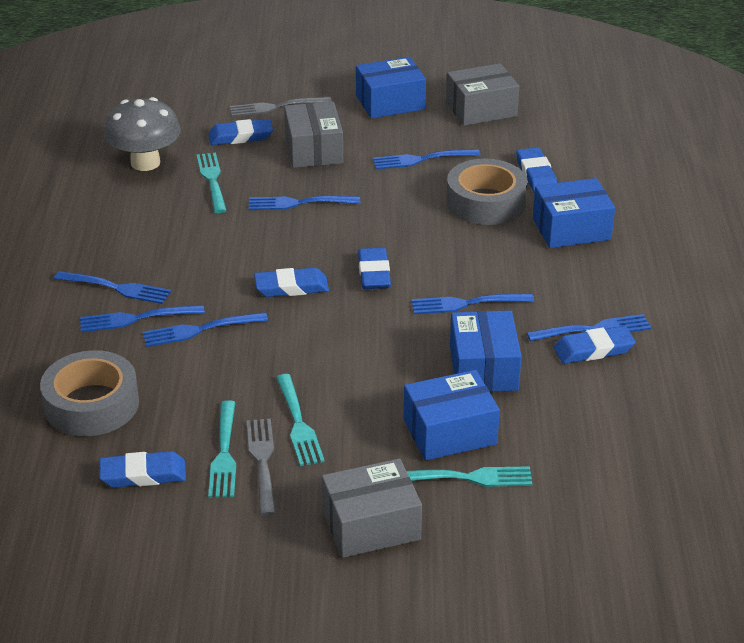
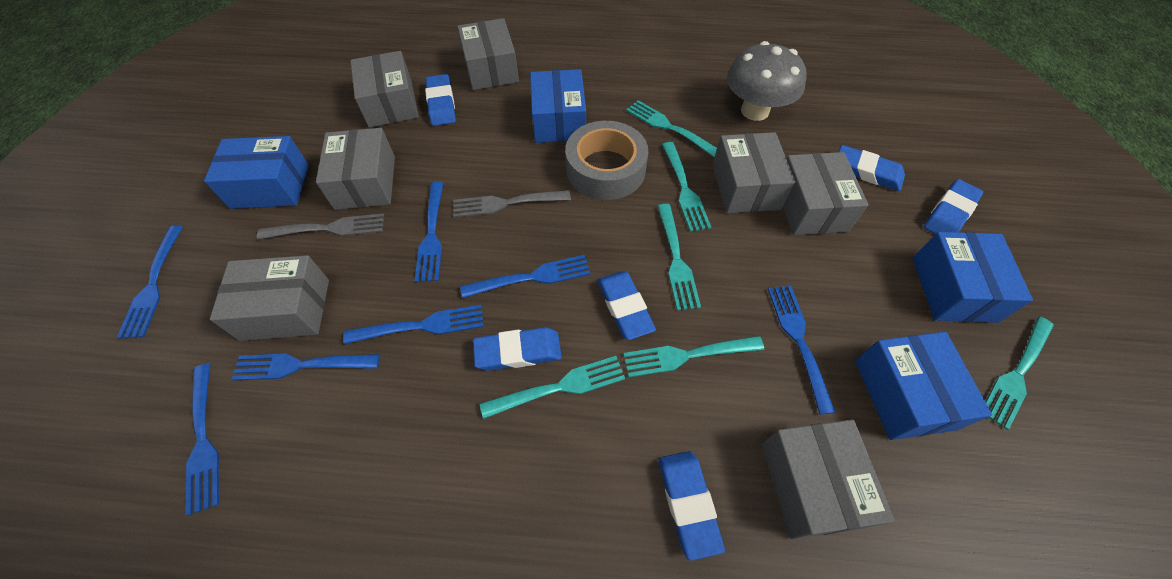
grey box: 3 -> 7
grey tape: 2 -> 1
turquoise fork: 4 -> 6

